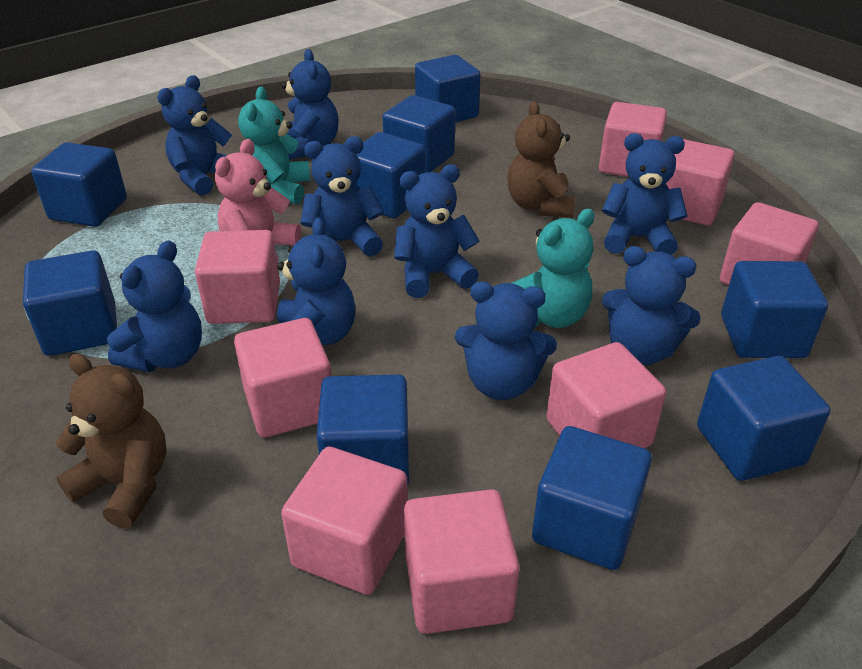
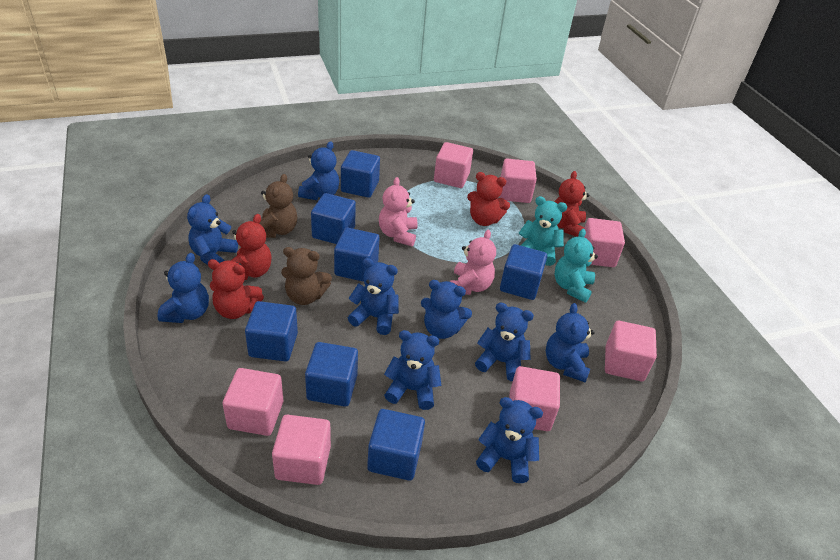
blue cube: 9 -> 7
pink cube: 8 -> 7
pink teddy bear: 1 -> 2
red teddy bear: 0 -> 4

